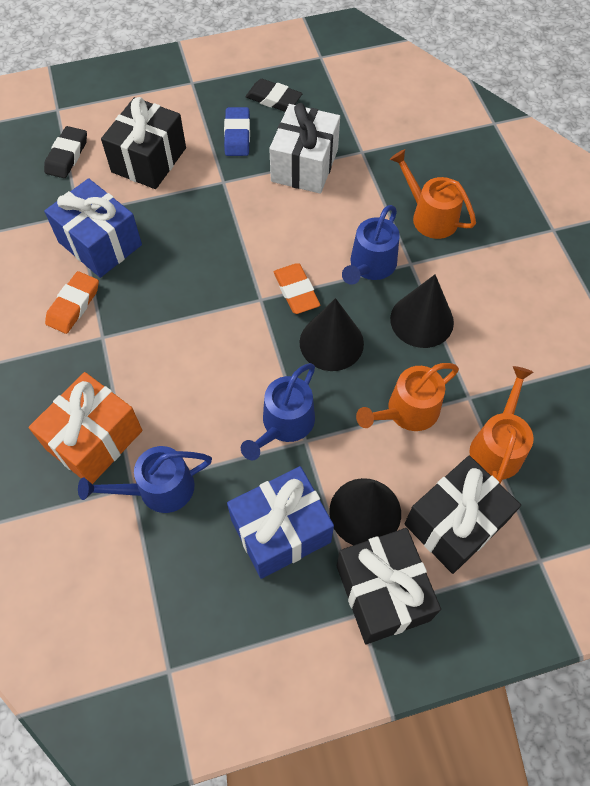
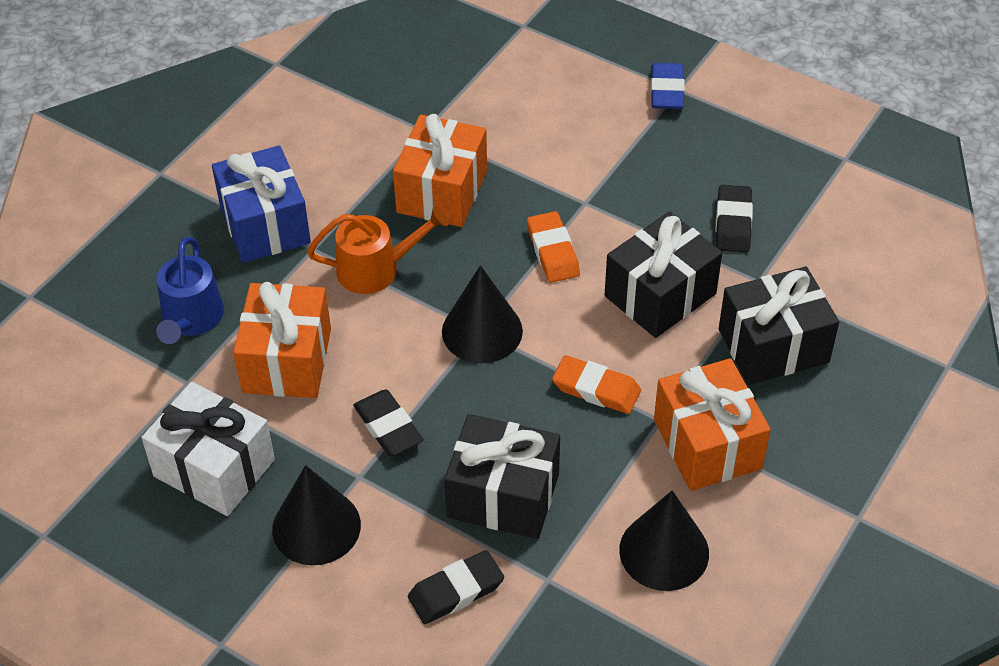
black eraser: 2 -> 3
blue gift: 2 -> 1
blue watering can: 3 -> 1
orange gift: 1 -> 3
orange watering can: 3 -> 1

